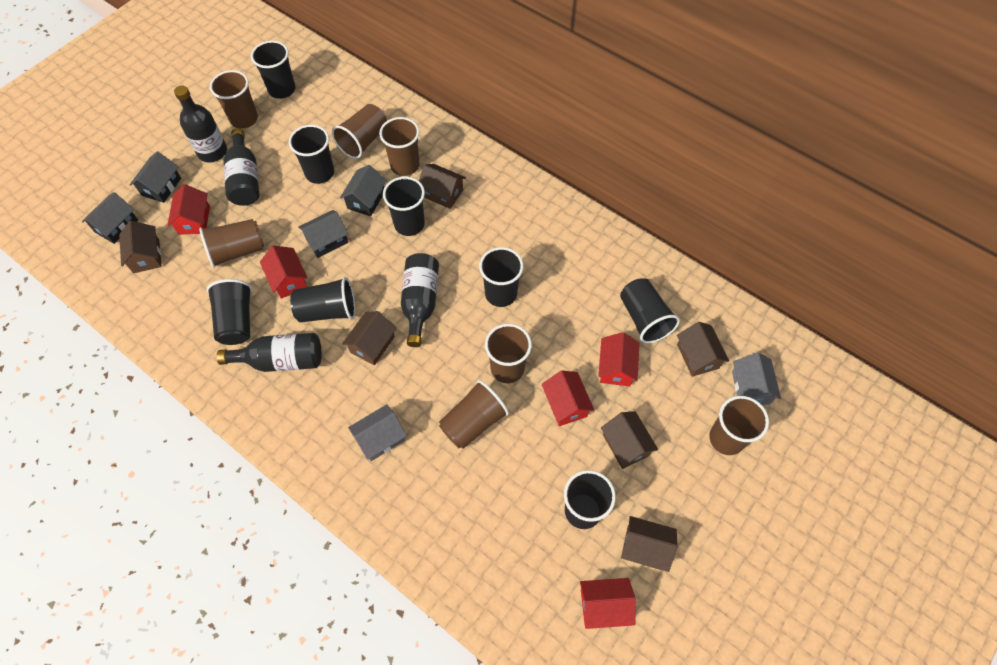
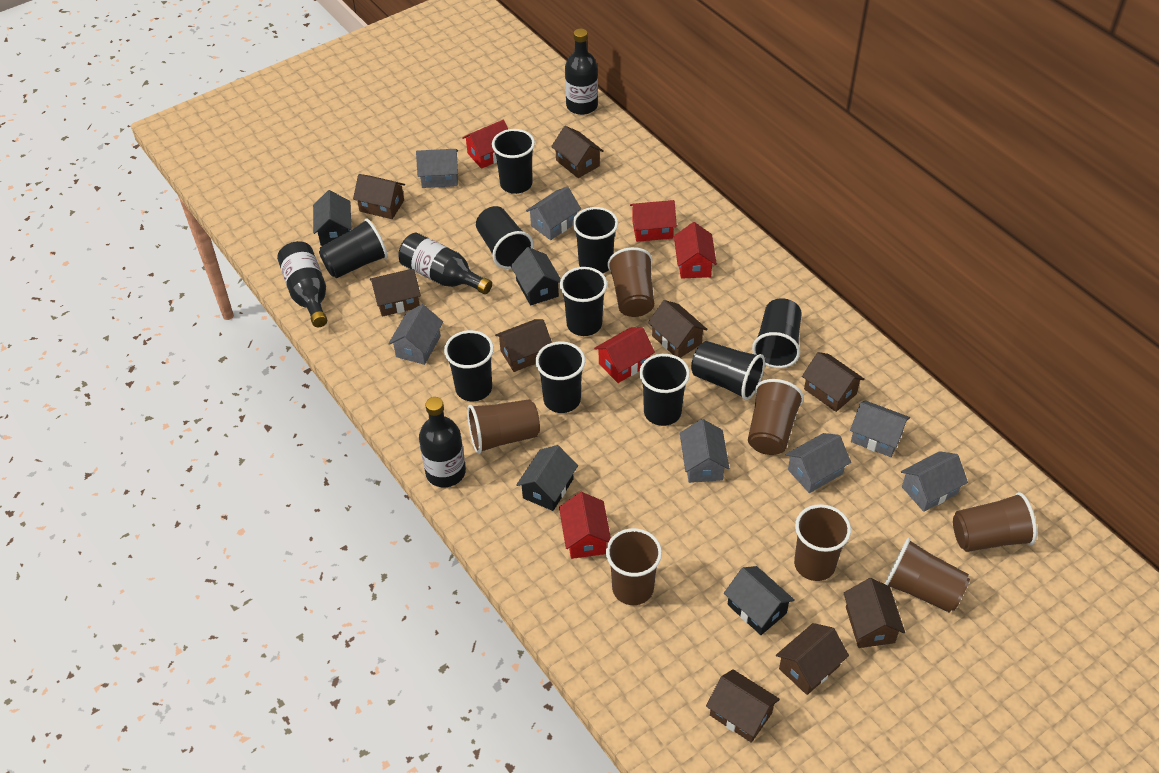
black cup: 8 -> 10
brown house: 6 -> 9
grey house: 2 -> 7

